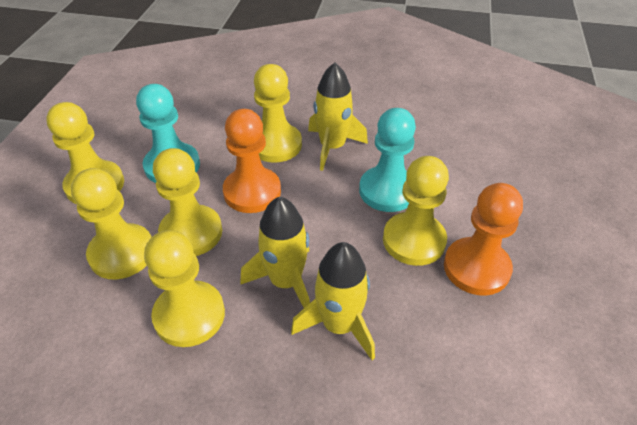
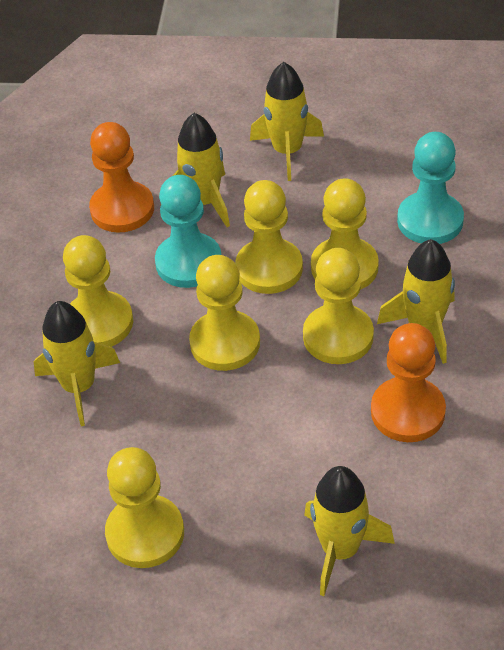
yellow rocket: 3 -> 5

